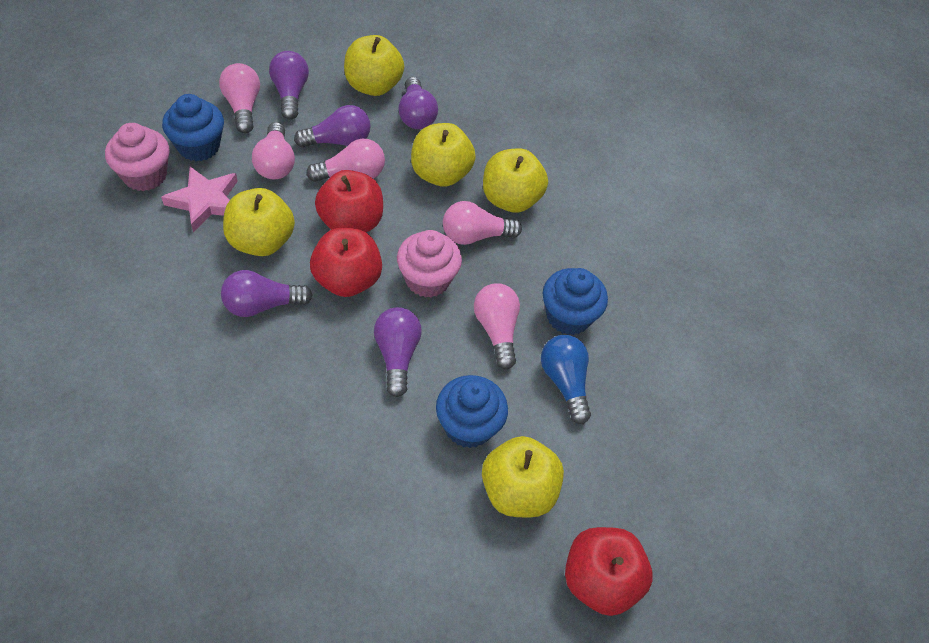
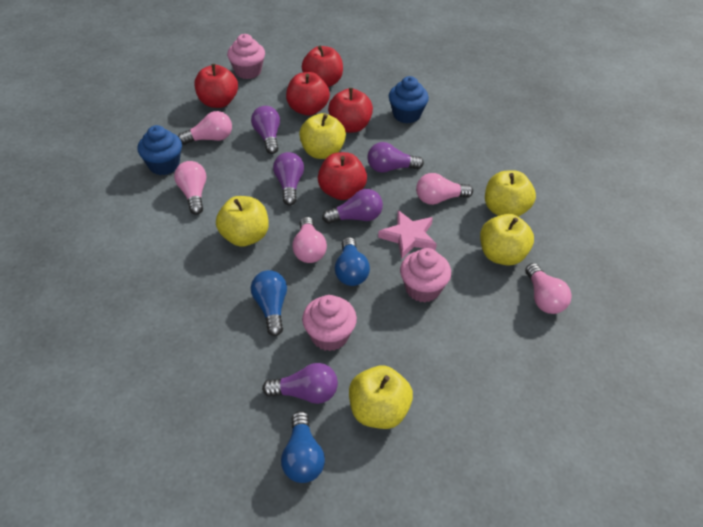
blue cupcake: 3 -> 2
blue light bulb: 1 -> 3
pink cupcake: 2 -> 3
red apple: 3 -> 5

